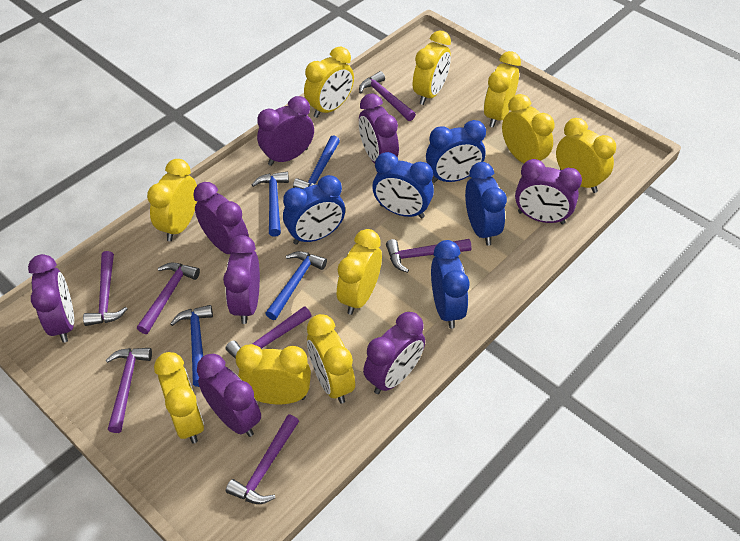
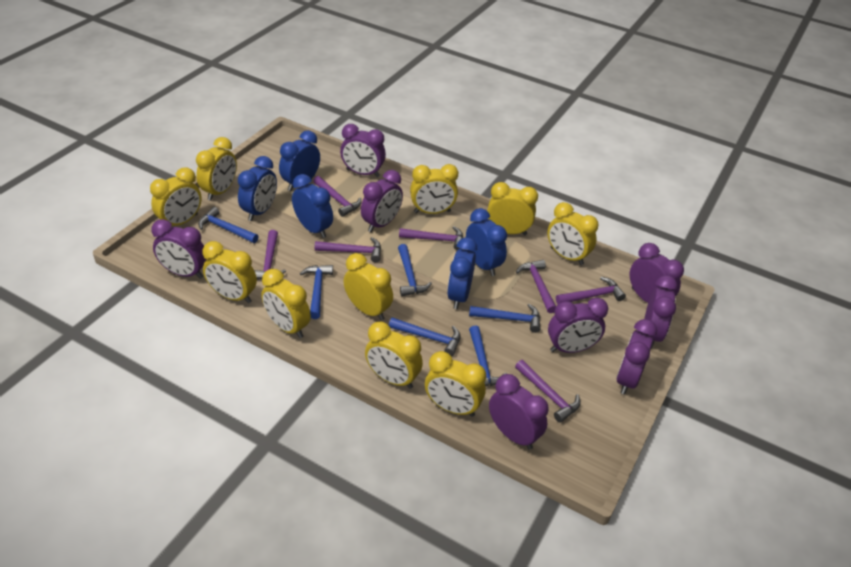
blue hammer: 4 -> 6

